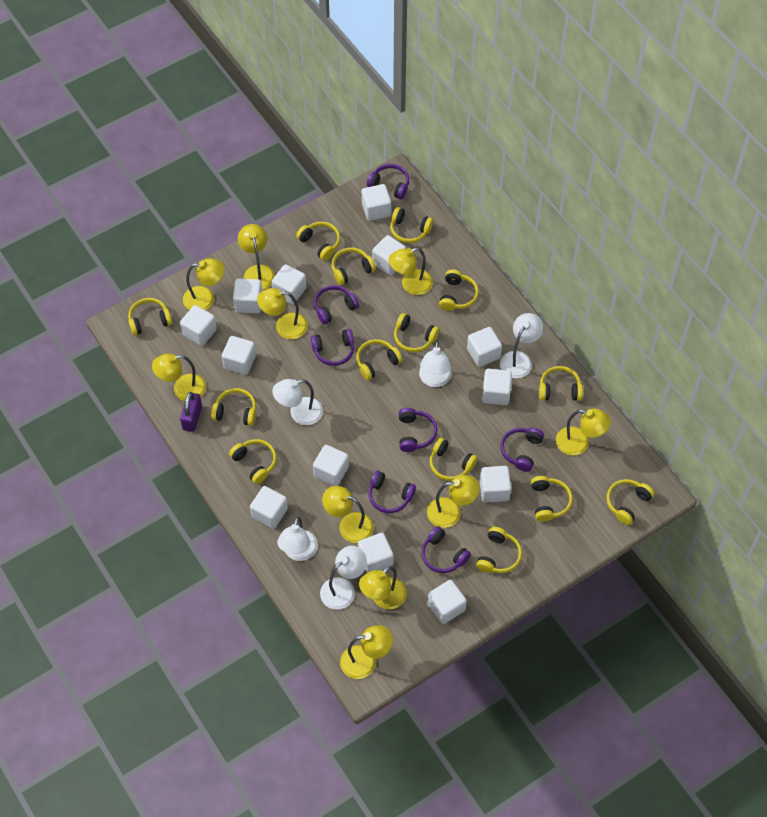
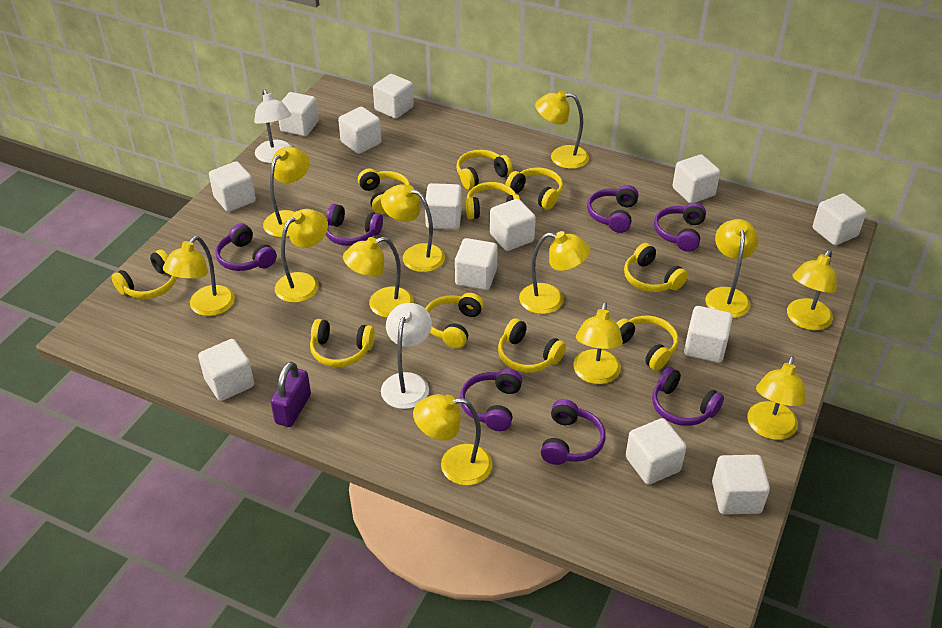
white lamp: 5 -> 2
yellow headphones: 14 -> 10
yellow lamp: 10 -> 12

